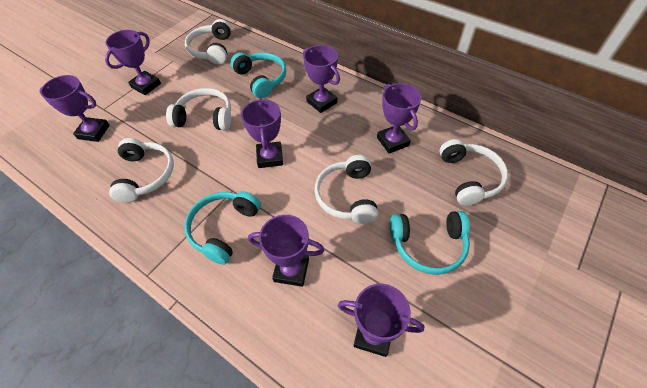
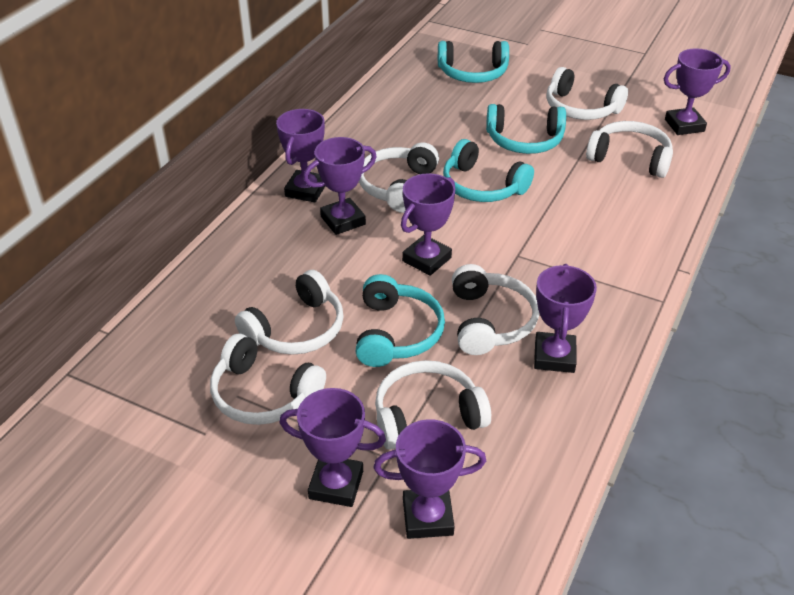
turquoise headphones: 3 -> 4
white headphones: 5 -> 7

